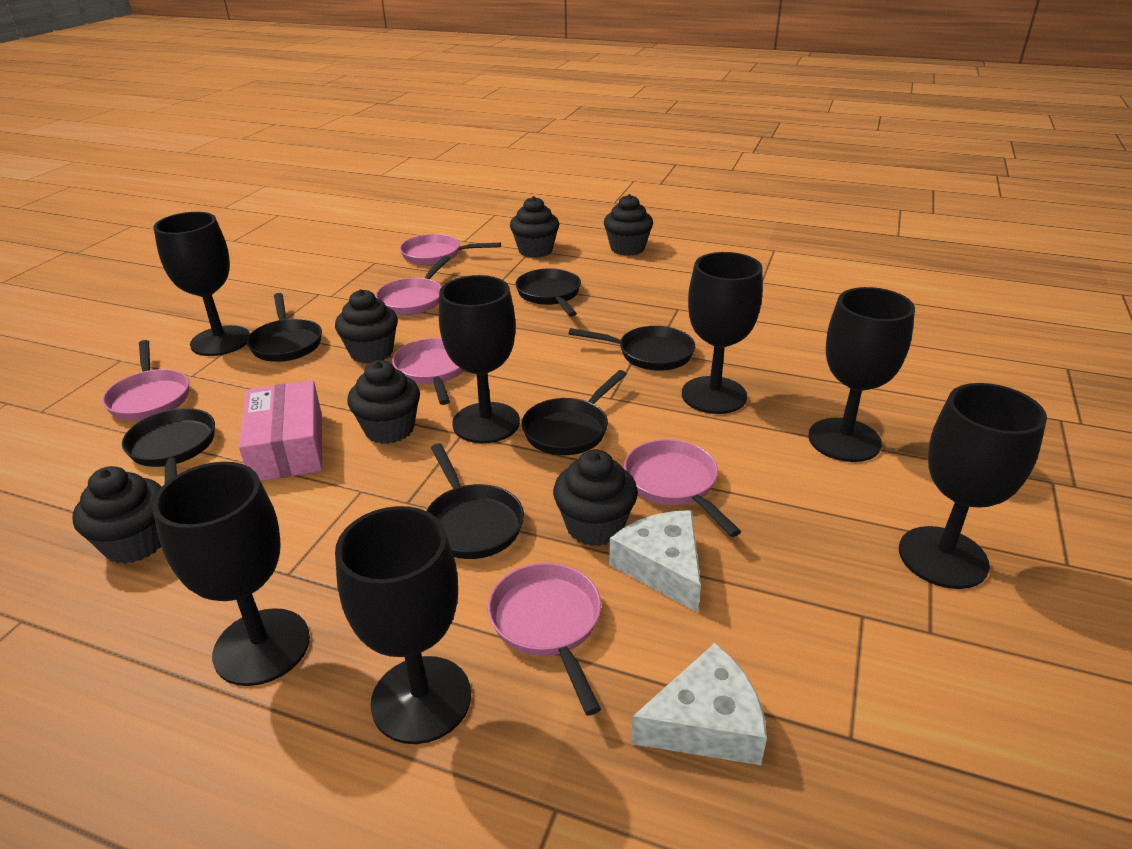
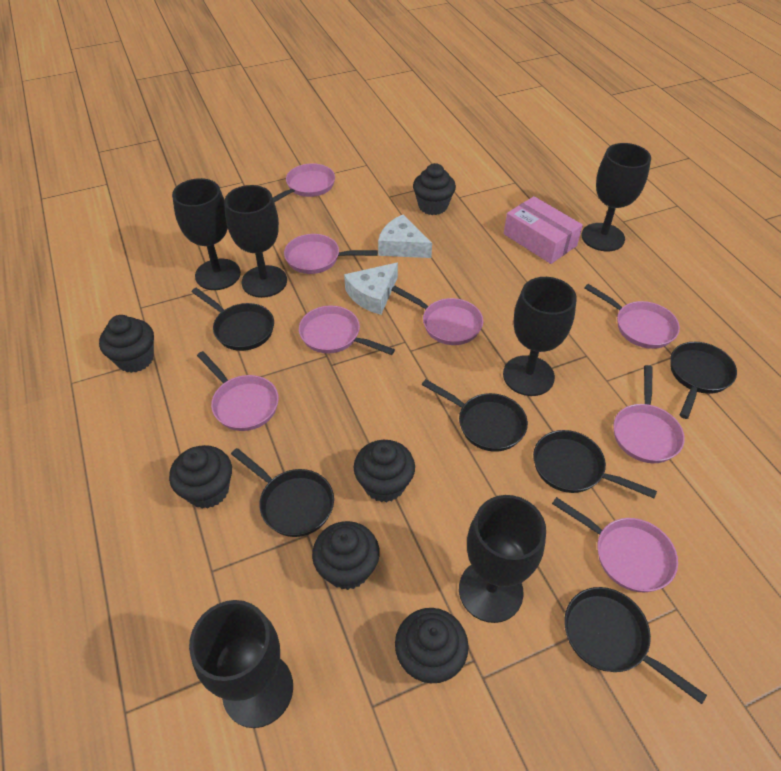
black goblet: 7 -> 6
pink pan: 6 -> 8

